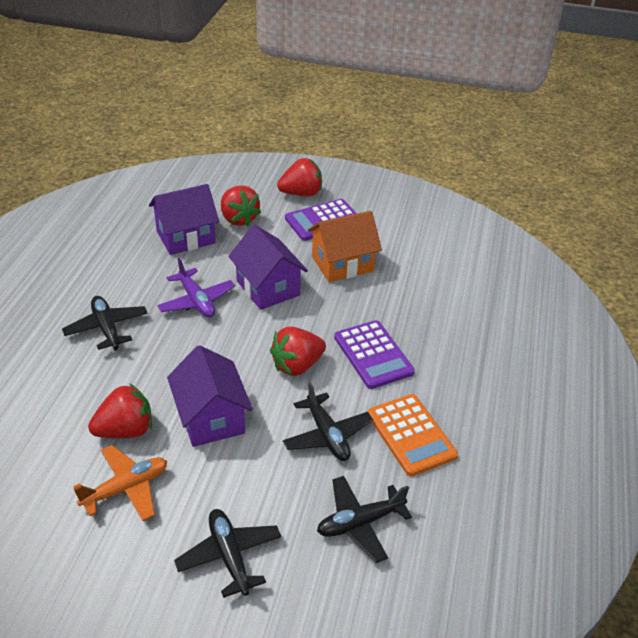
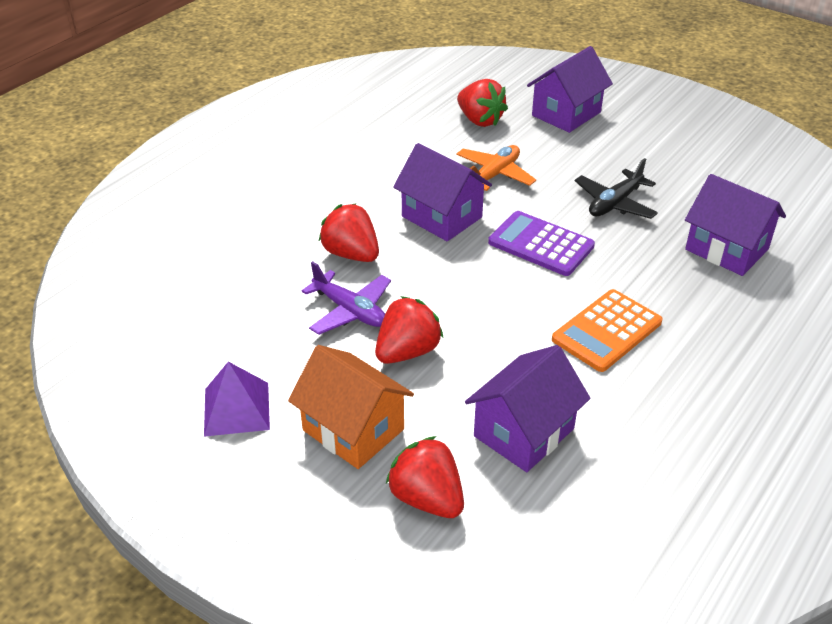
black plane: 4 -> 1
purple calculator: 2 -> 1
purple house: 3 -> 4
purple pyramid: 0 -> 1

